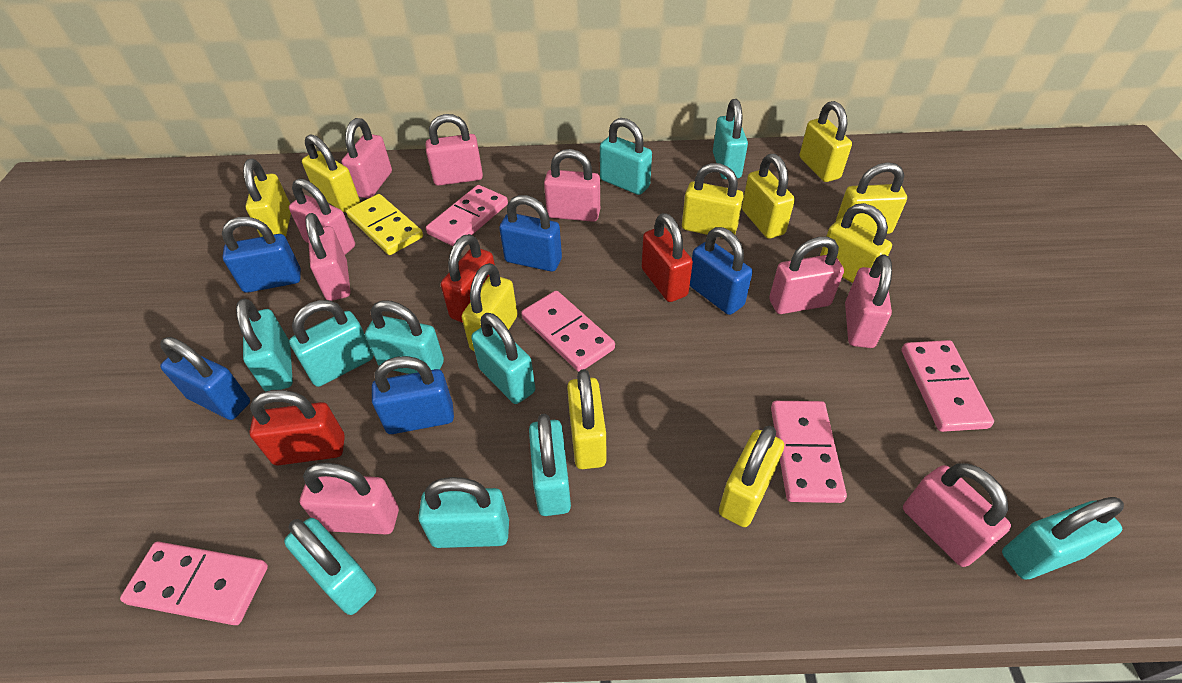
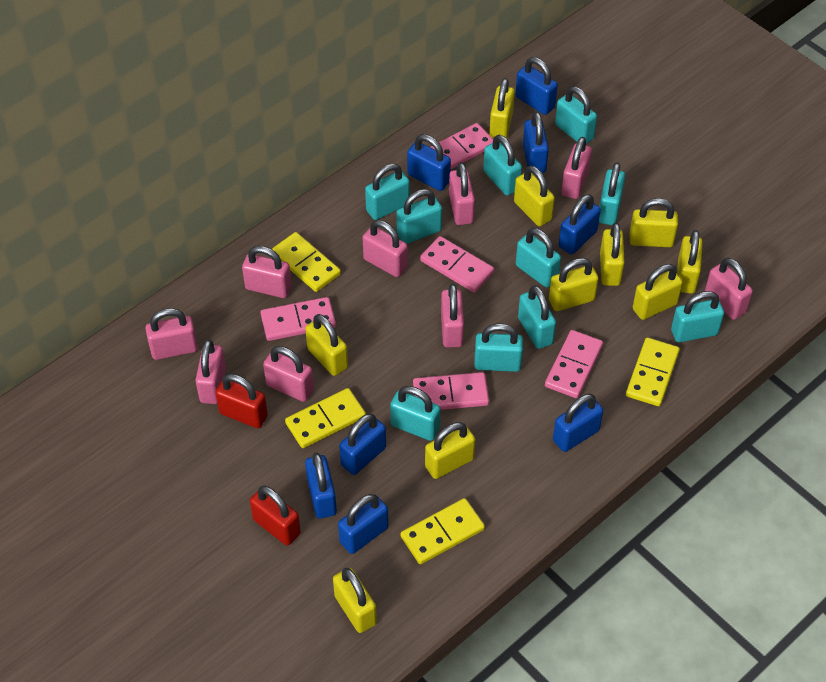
blue padlock: 5 -> 8
red padlock: 3 -> 2
yellow domino: 1 -> 4

